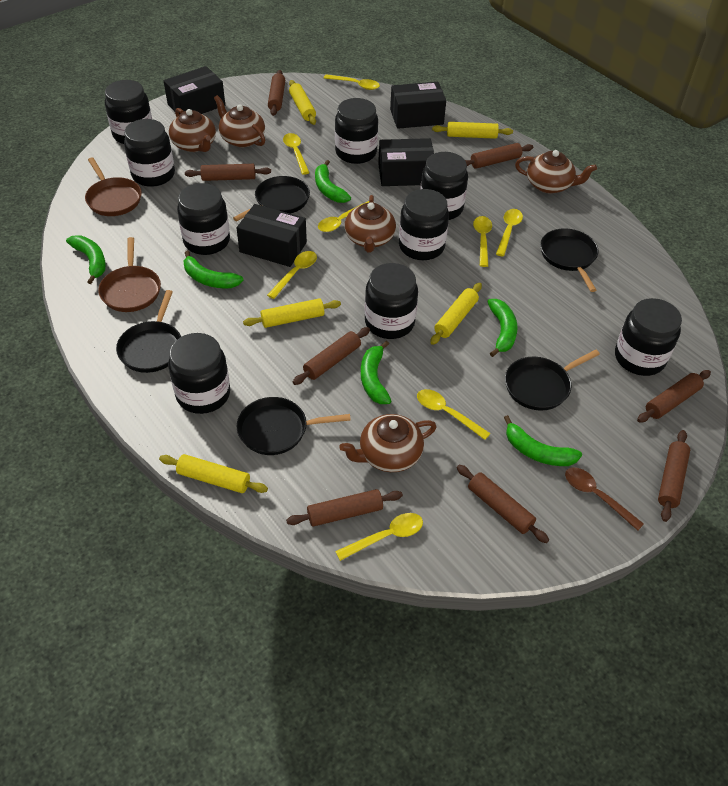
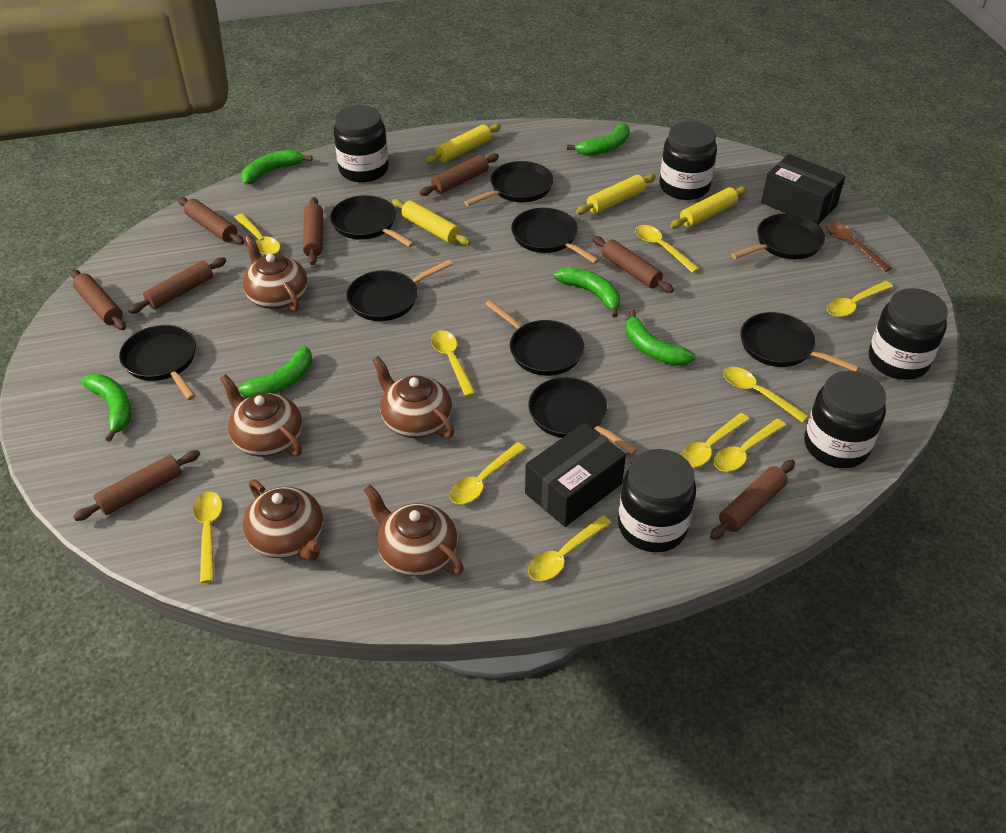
black box: 4 -> 2
black jar: 9 -> 5
black pan: 5 -> 9
brown pan: 2 -> 0
yellow rolling pin: 5 -> 4
yellow spoon: 8 -> 10

